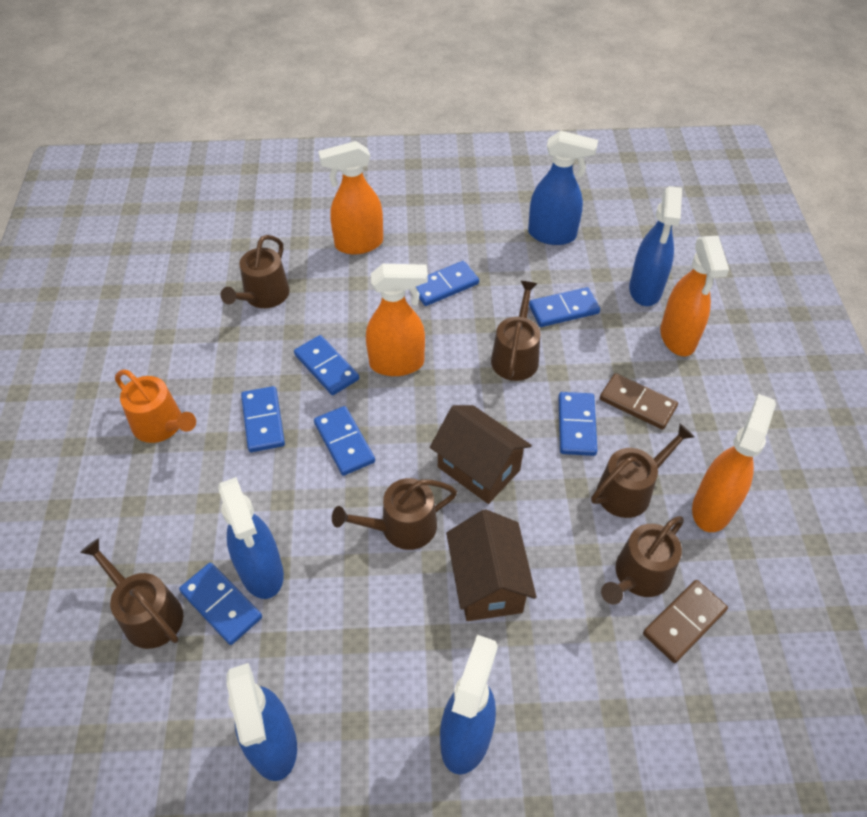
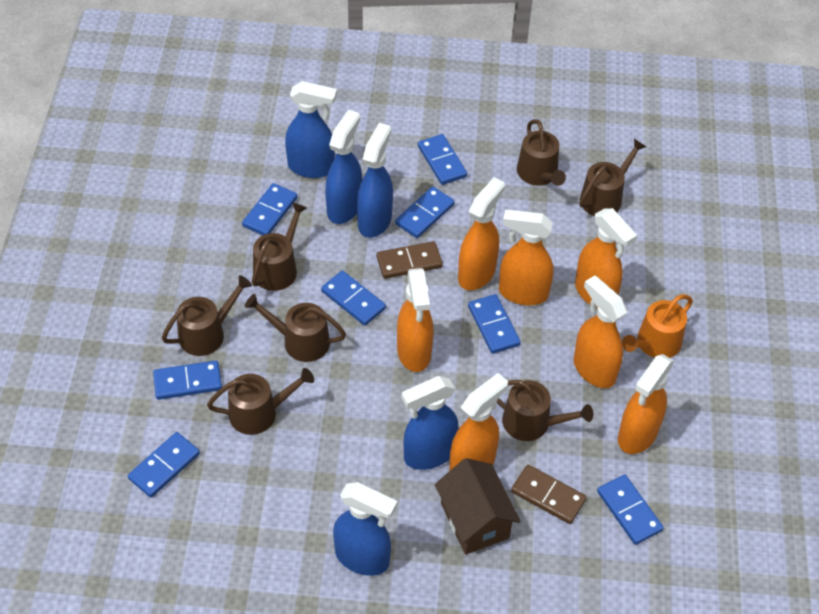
blue domino: 7 -> 8
brown house: 2 -> 1
brown watering can: 6 -> 7
orange spray bottle: 4 -> 7

